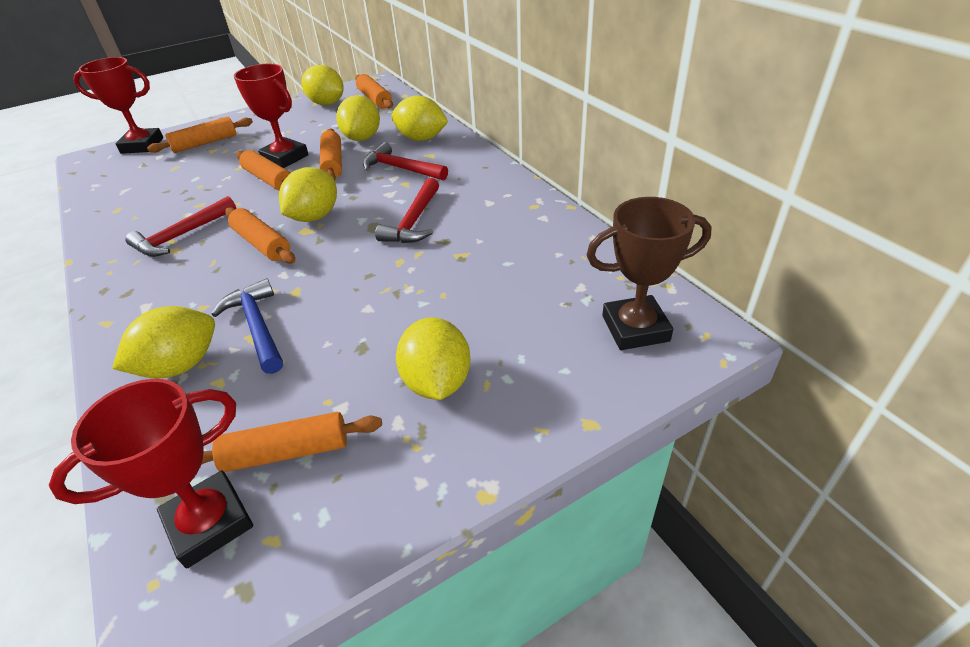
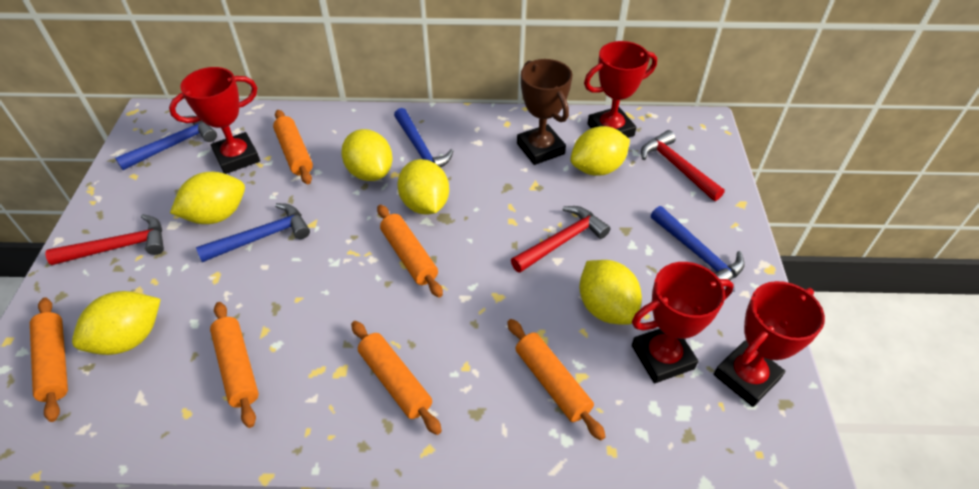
blue hammer: 1 -> 4
red trophy: 3 -> 4

